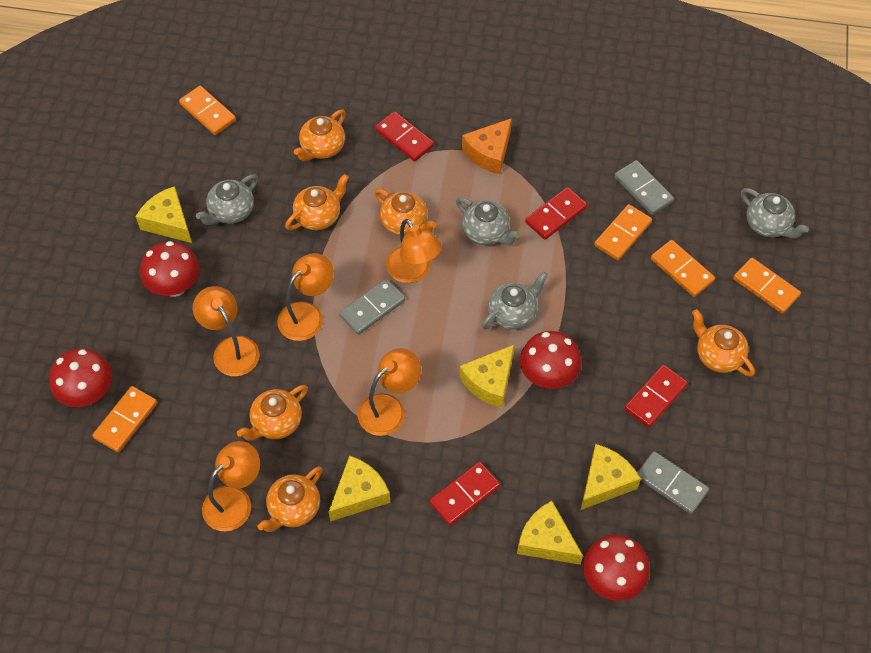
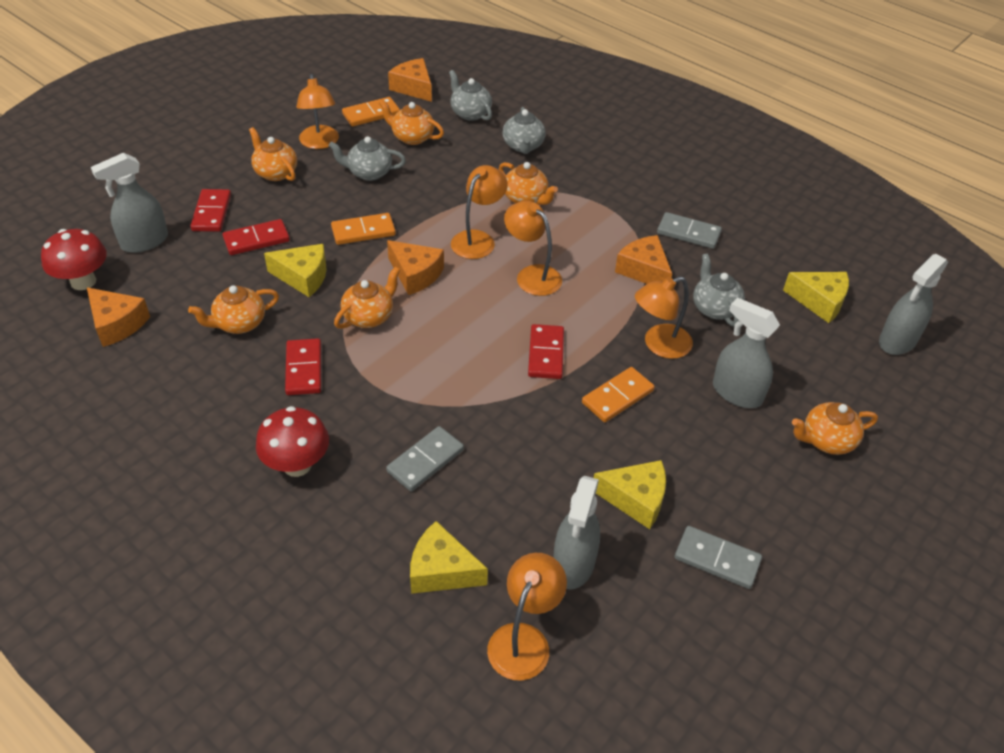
grey spray bottle: 0 -> 4
orange cheese: 1 -> 4
orange domino: 5 -> 3
red mushroom: 4 -> 2
yellow cheese: 5 -> 4

